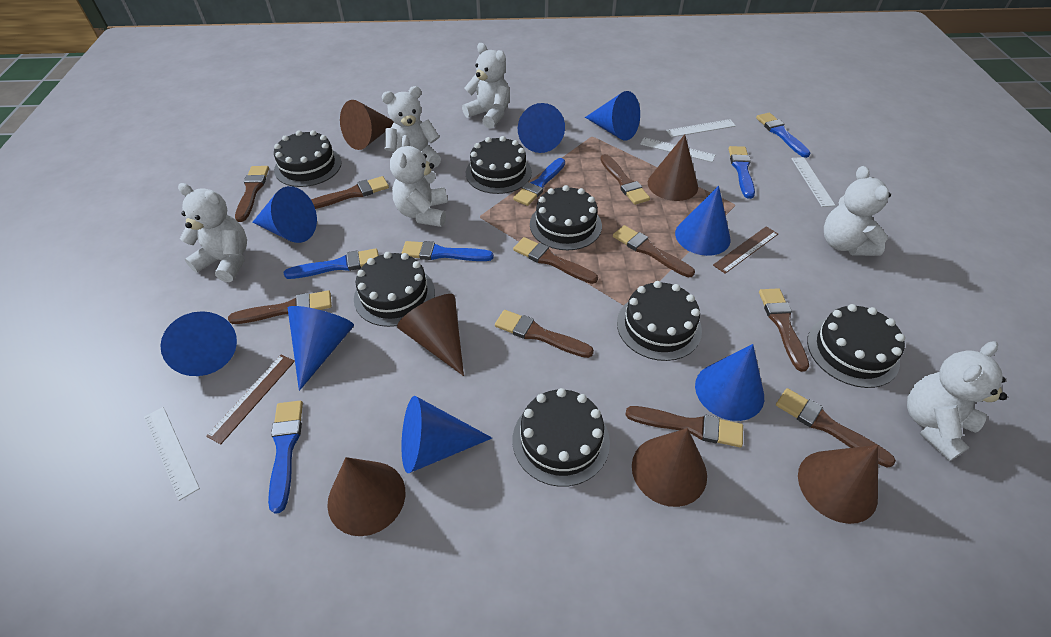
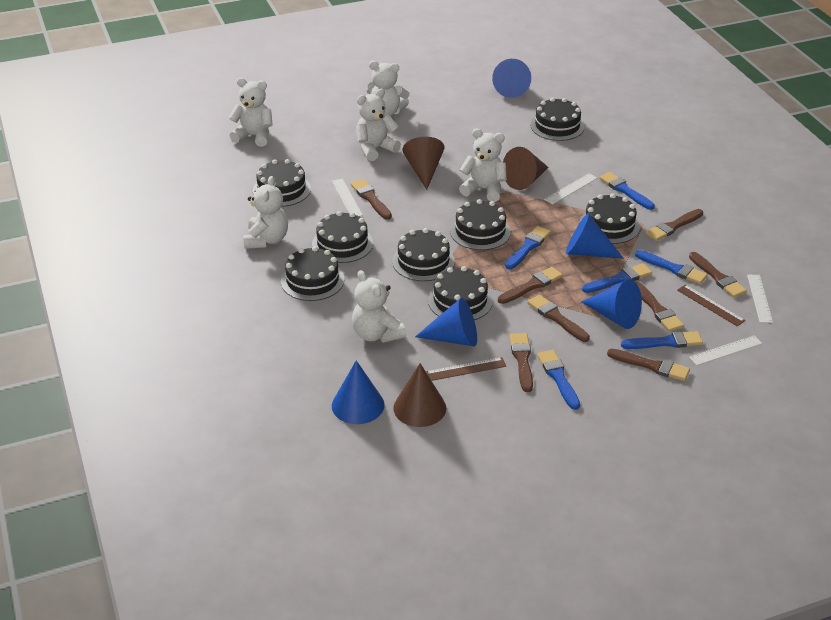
black cake: 7 -> 8
blue cone: 8 -> 5
brown brush: 10 -> 8
brown cone: 6 -> 3

